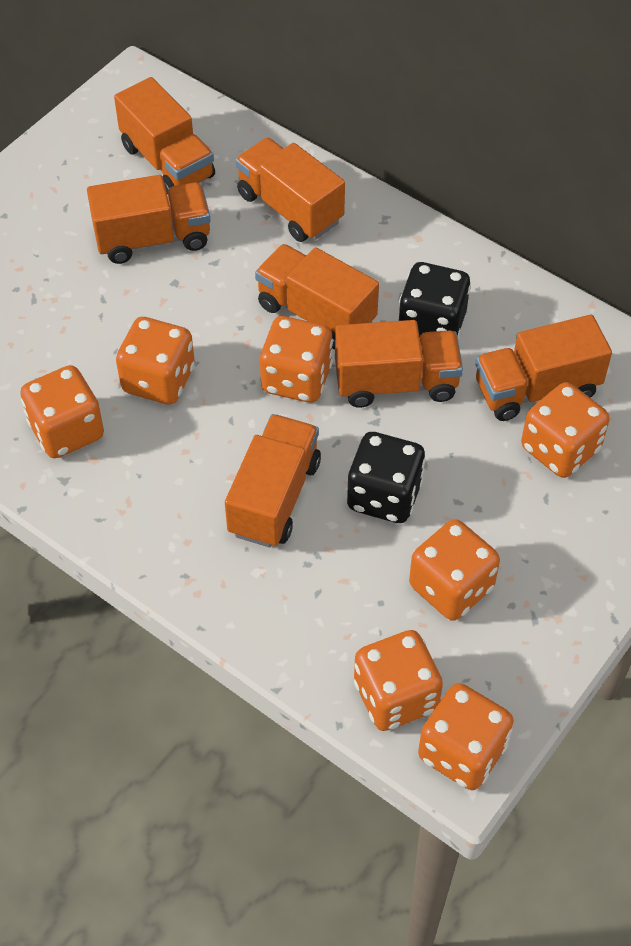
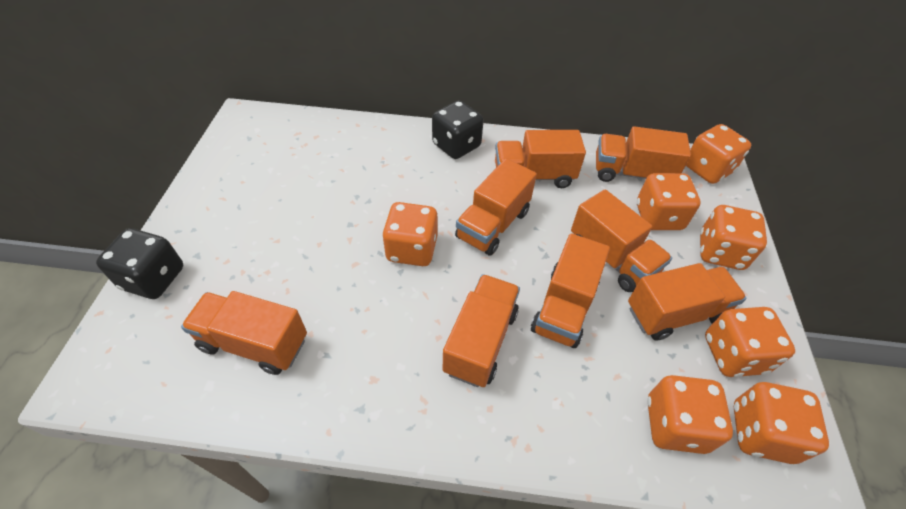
orange truck: 7 -> 8

